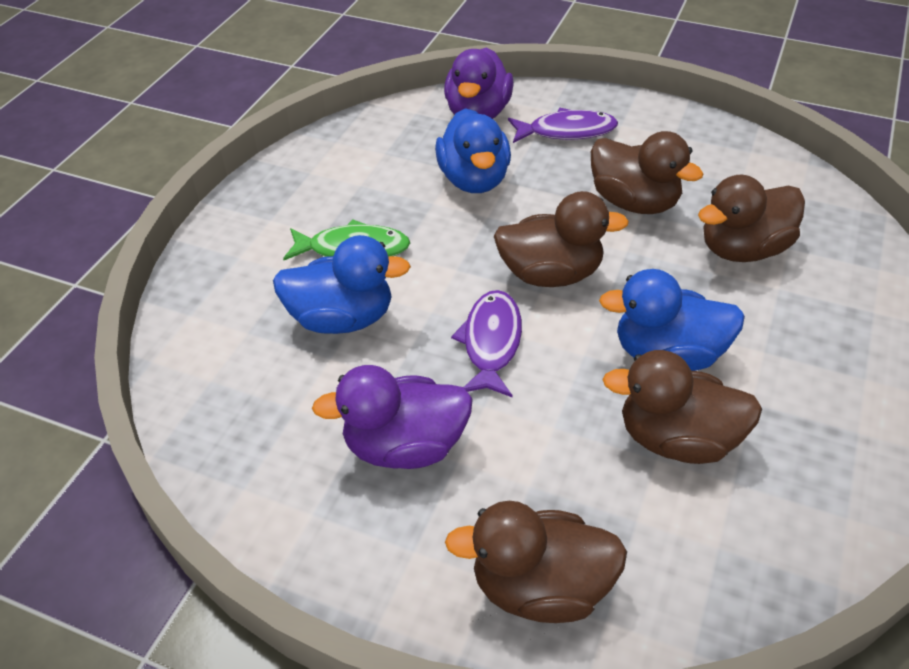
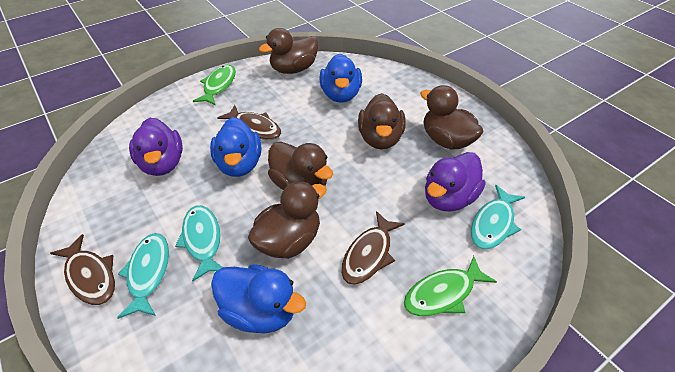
brown fish: 0 -> 3
green fish: 1 -> 2
purple fish: 2 -> 0
turquoise fish: 0 -> 3

